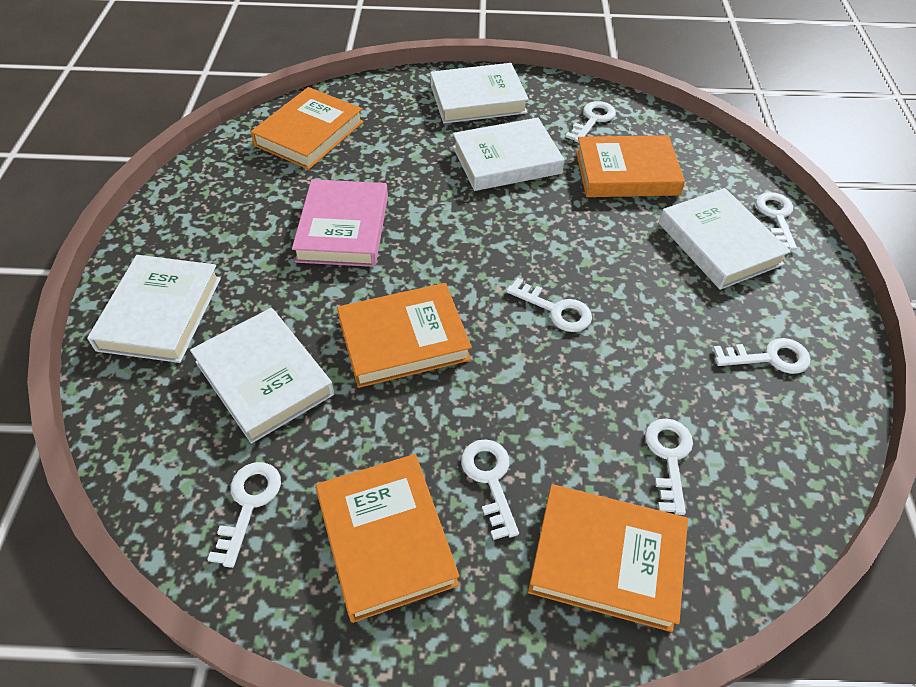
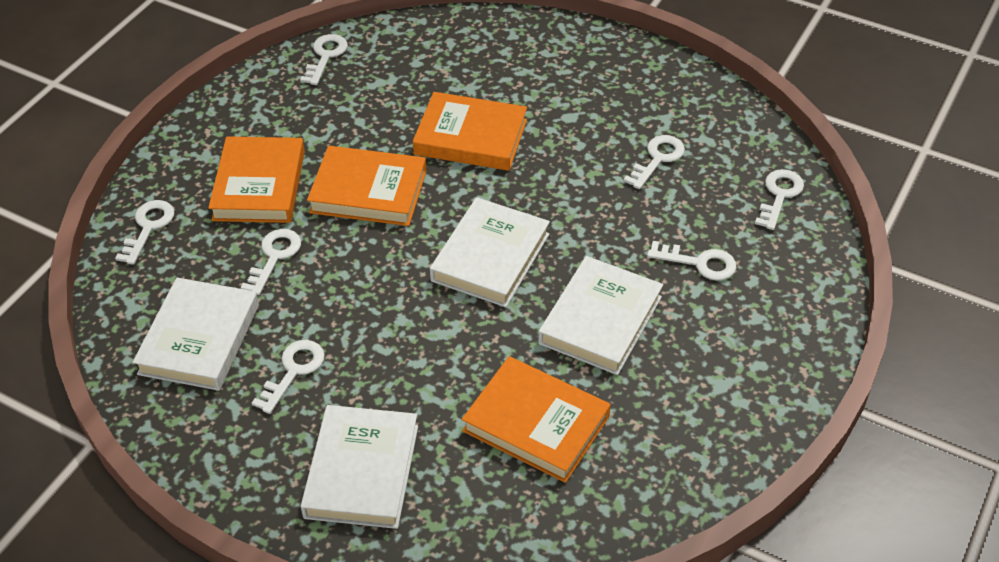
orange book: 5 -> 4
pink book: 1 -> 0
white book: 5 -> 4

